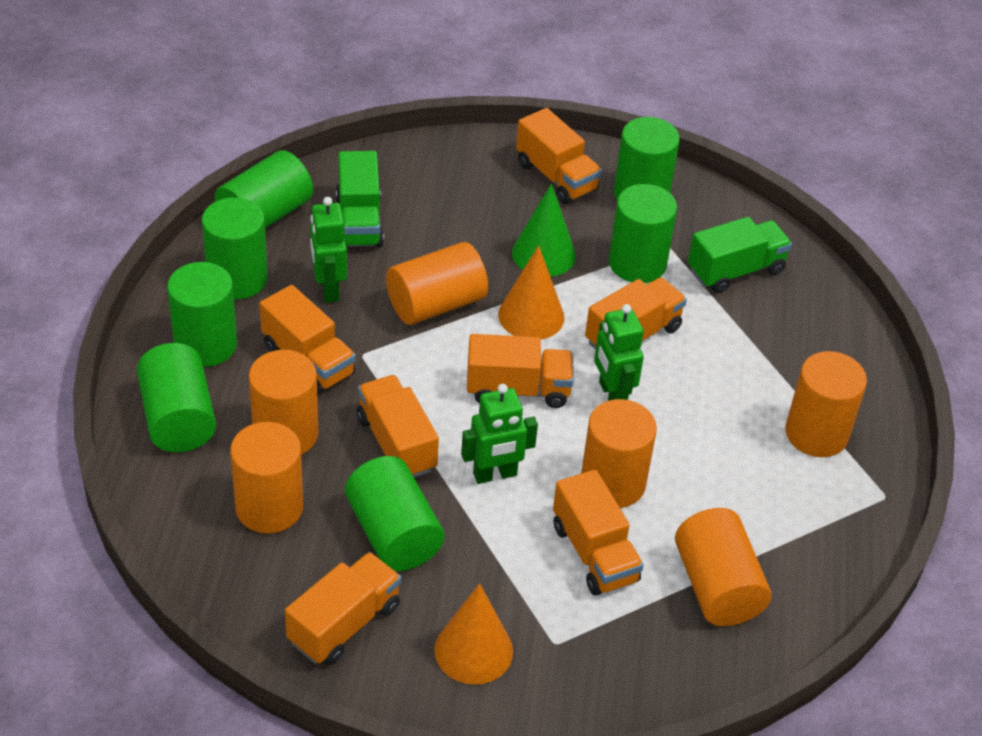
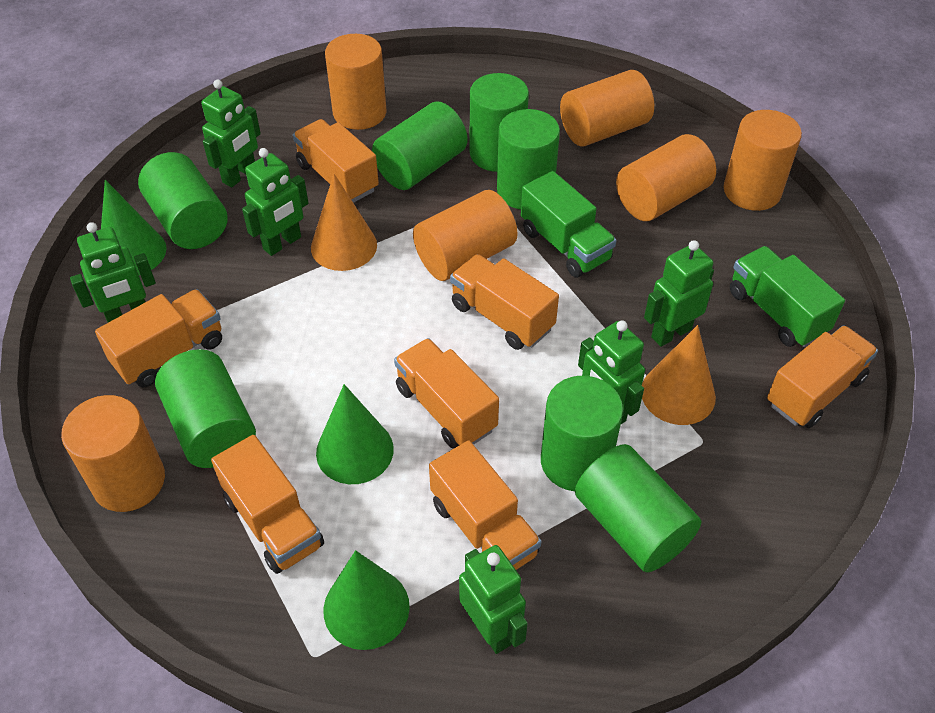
green cone: 1 -> 3
green robot: 3 -> 6

